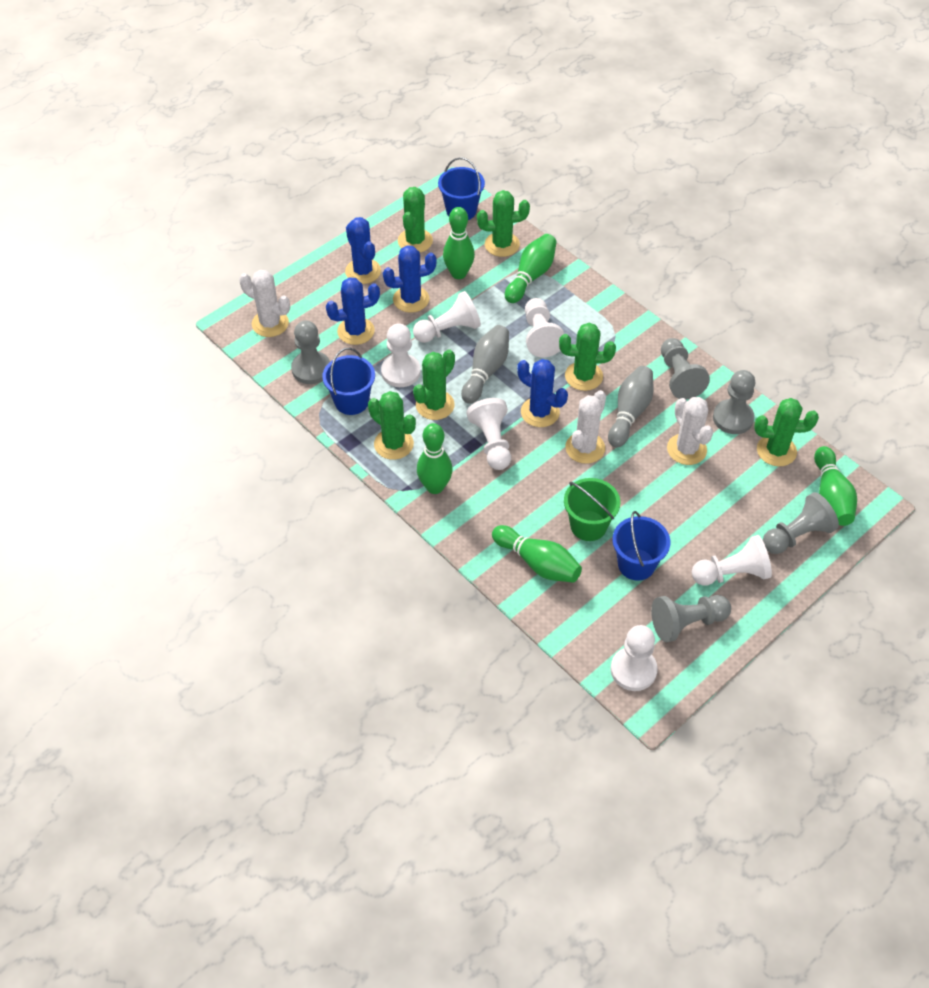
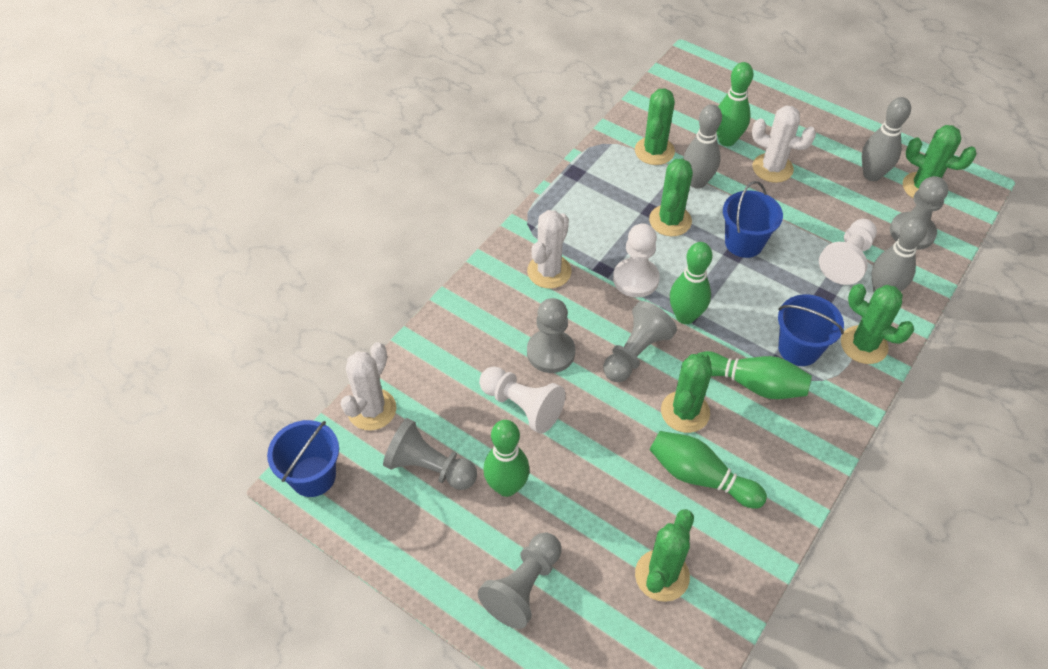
blue cactus: 4 -> 0
green bucket: 1 -> 0
grey bowling pin: 2 -> 3
white pawn: 6 -> 3

